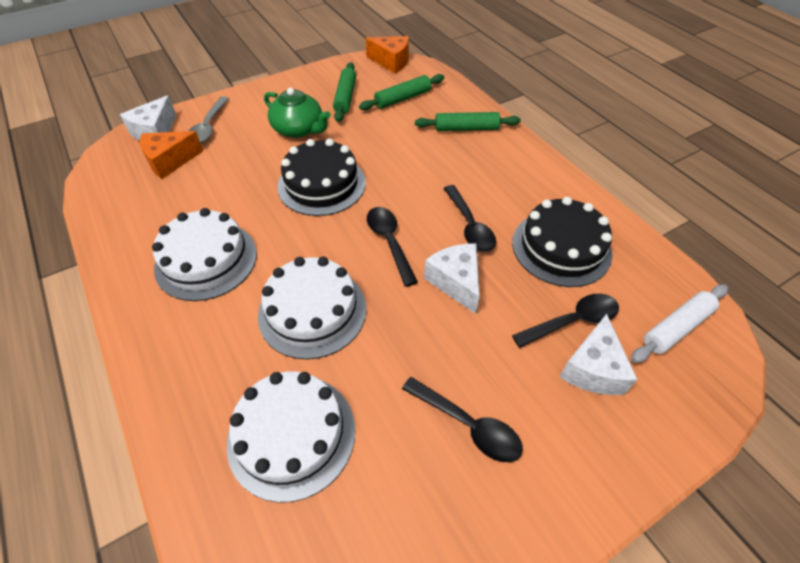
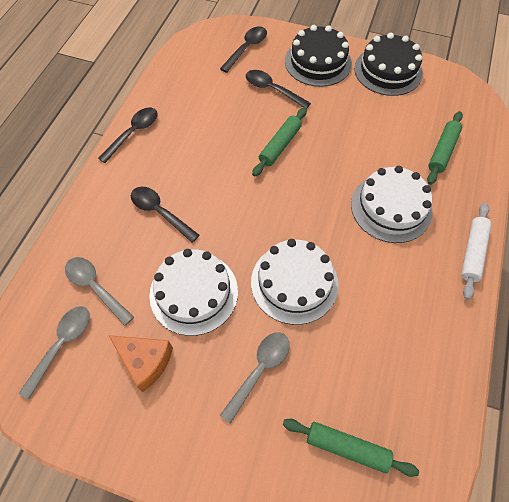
green teapot: 1 -> 0
grey spoon: 1 -> 3
orange cheese: 2 -> 1
white cheese: 3 -> 0

